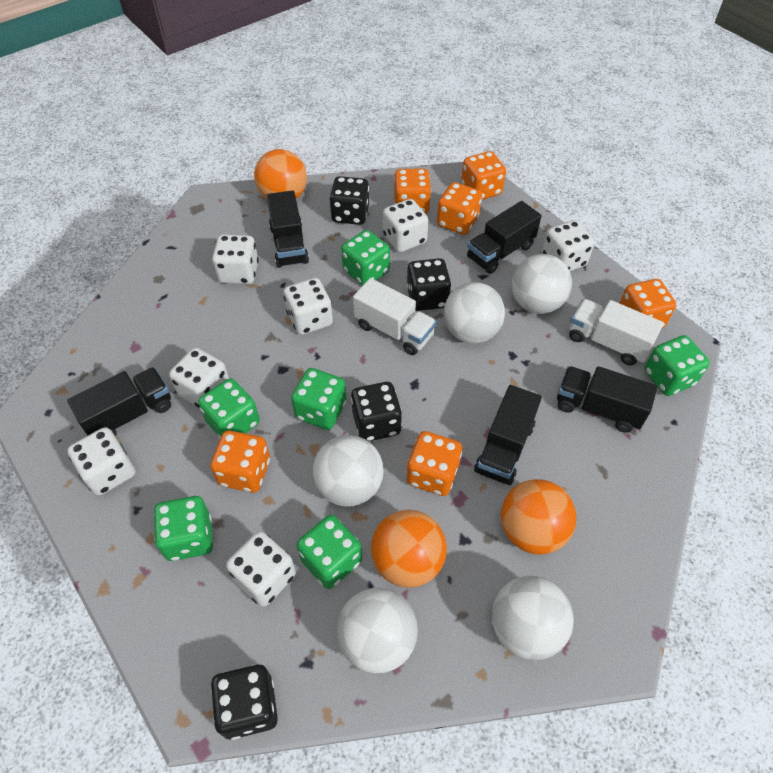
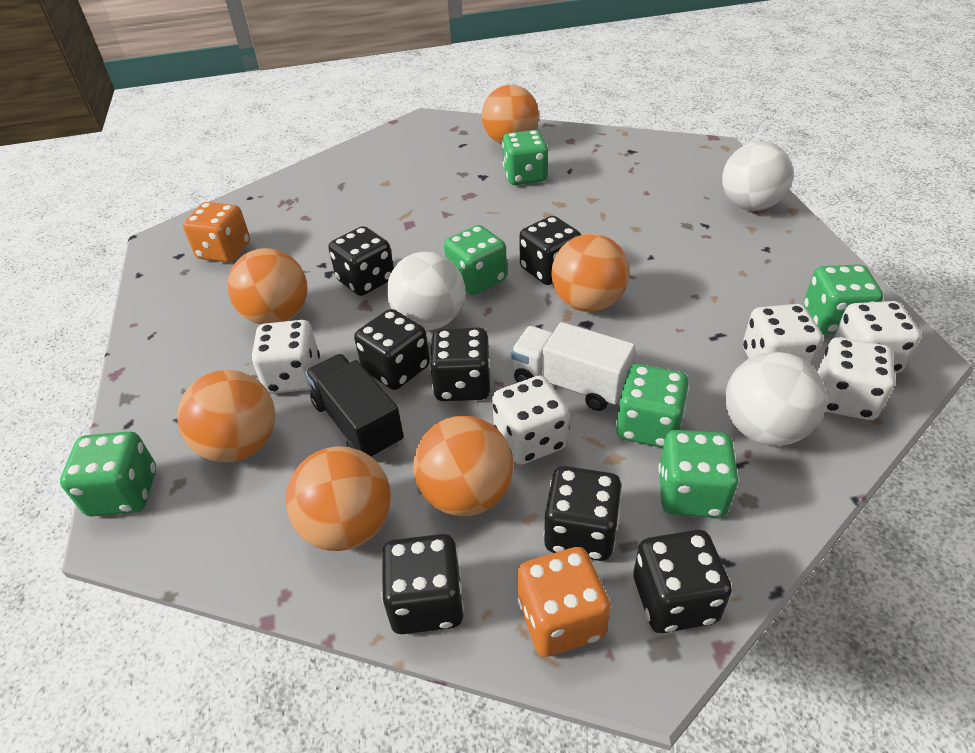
black dice: 4 -> 7
black truck: 5 -> 1
orange ball: 3 -> 6
orange dice: 6 -> 2
white ball: 5 -> 3
white dice: 7 -> 5
white truck: 2 -> 1

